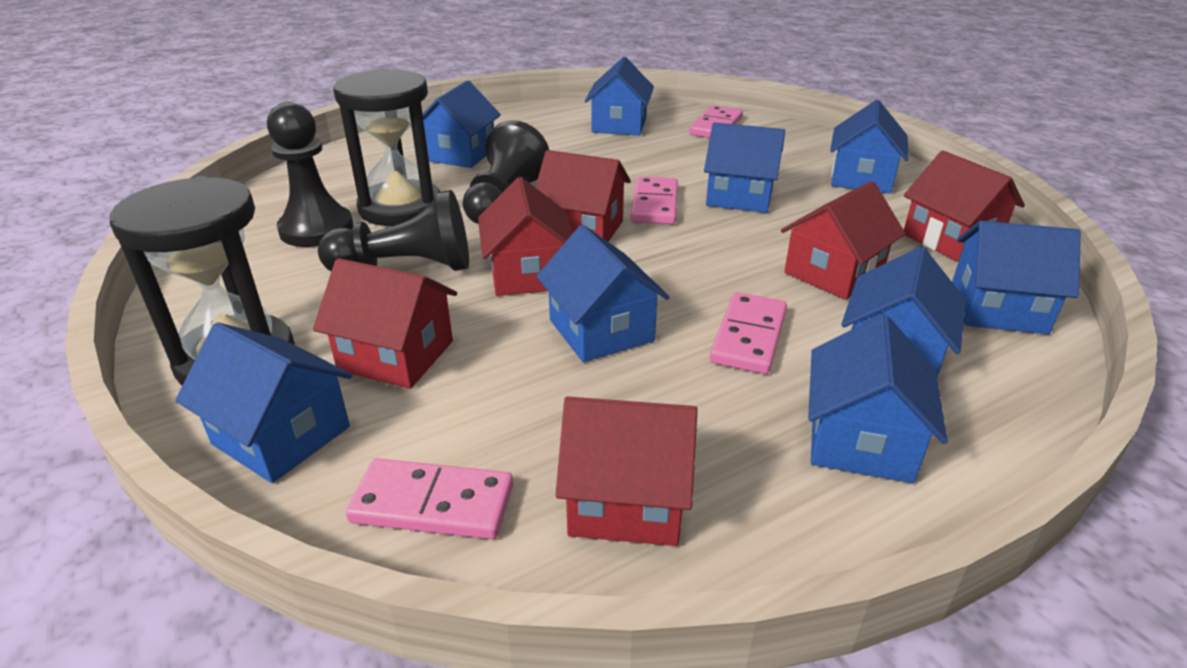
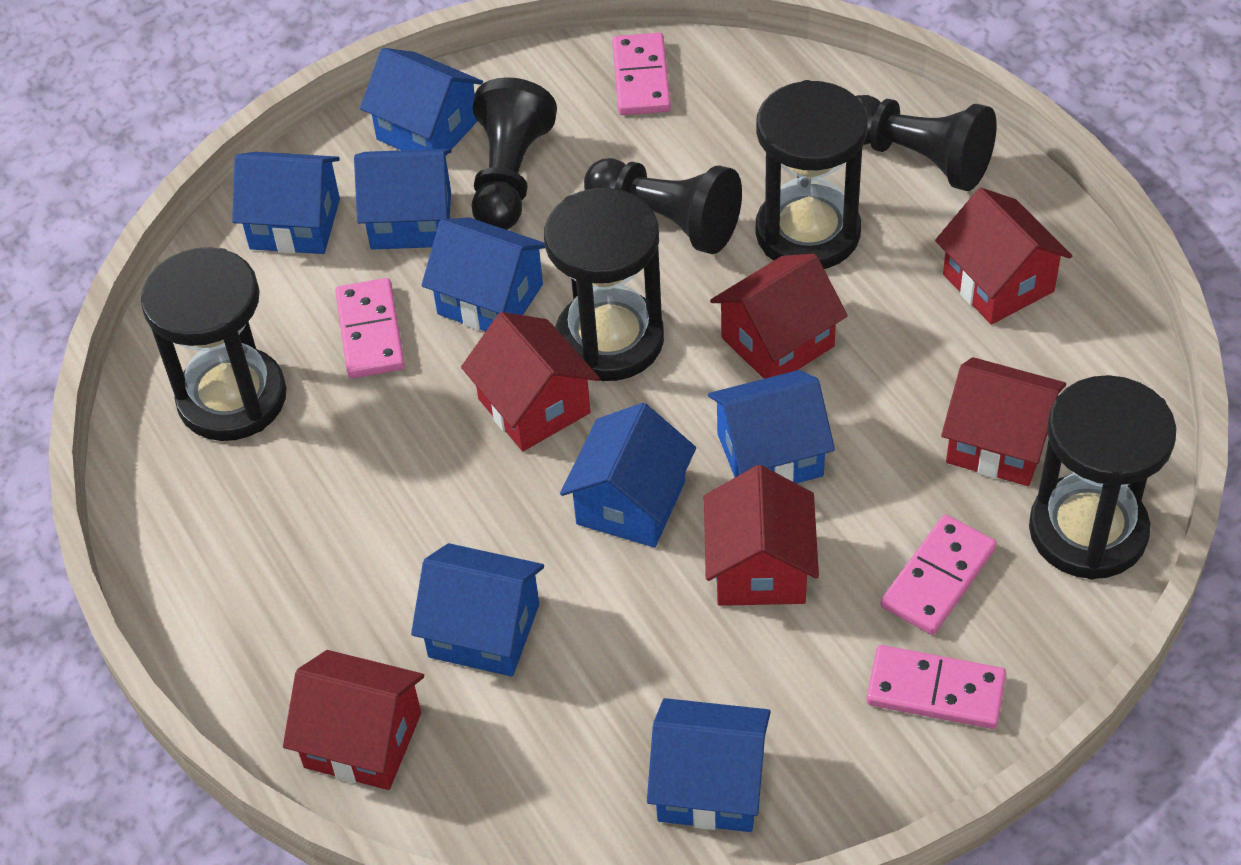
black hourglass: 2 -> 4
blue house: 9 -> 8

